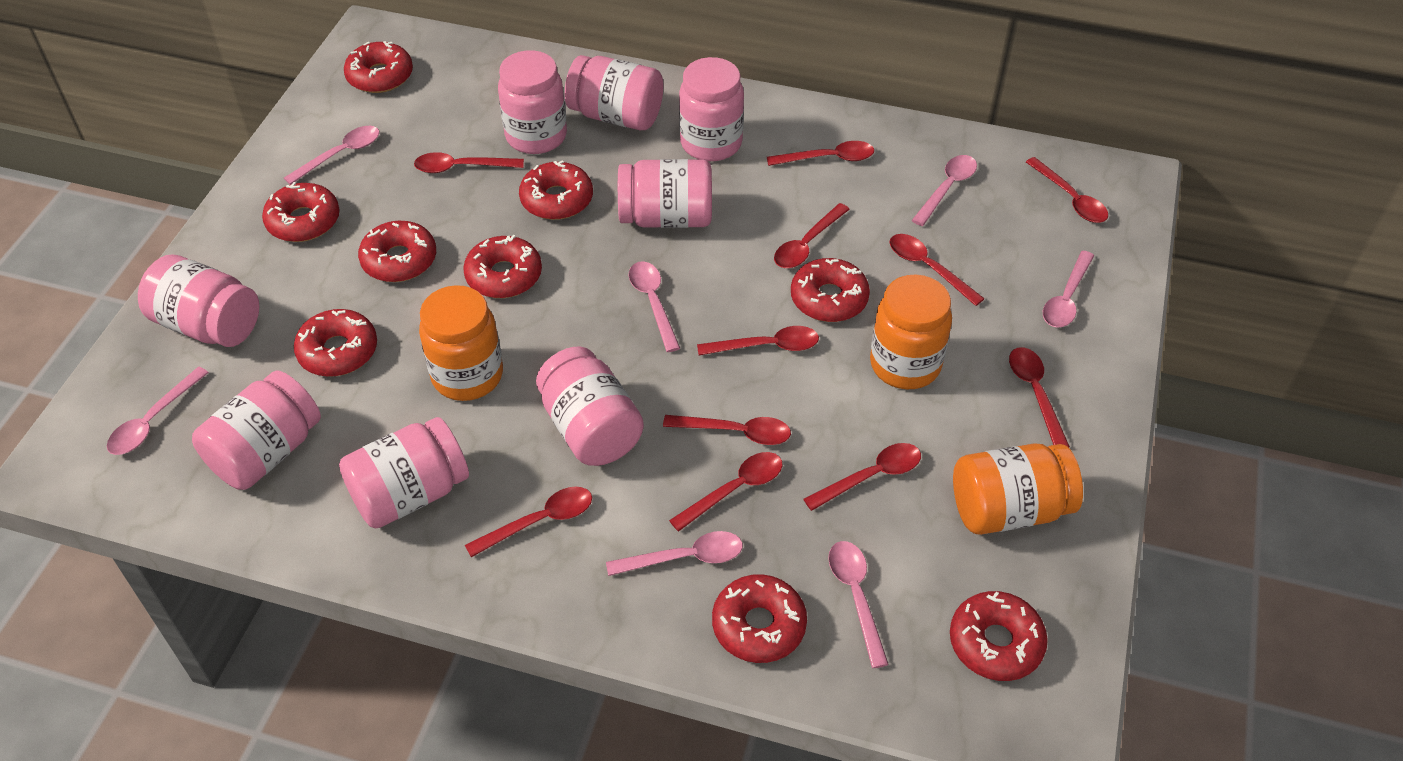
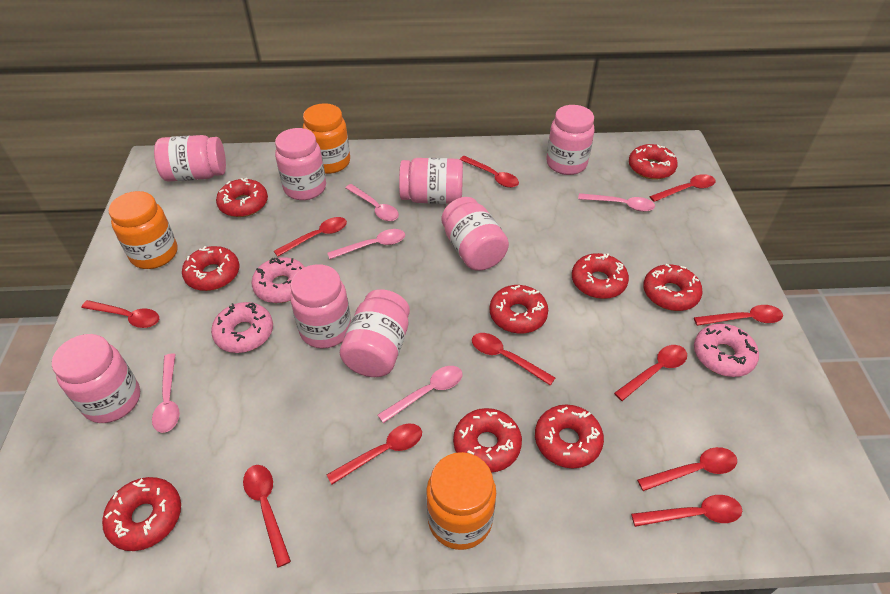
pink donut: 0 -> 3
pink spoon: 7 -> 5

